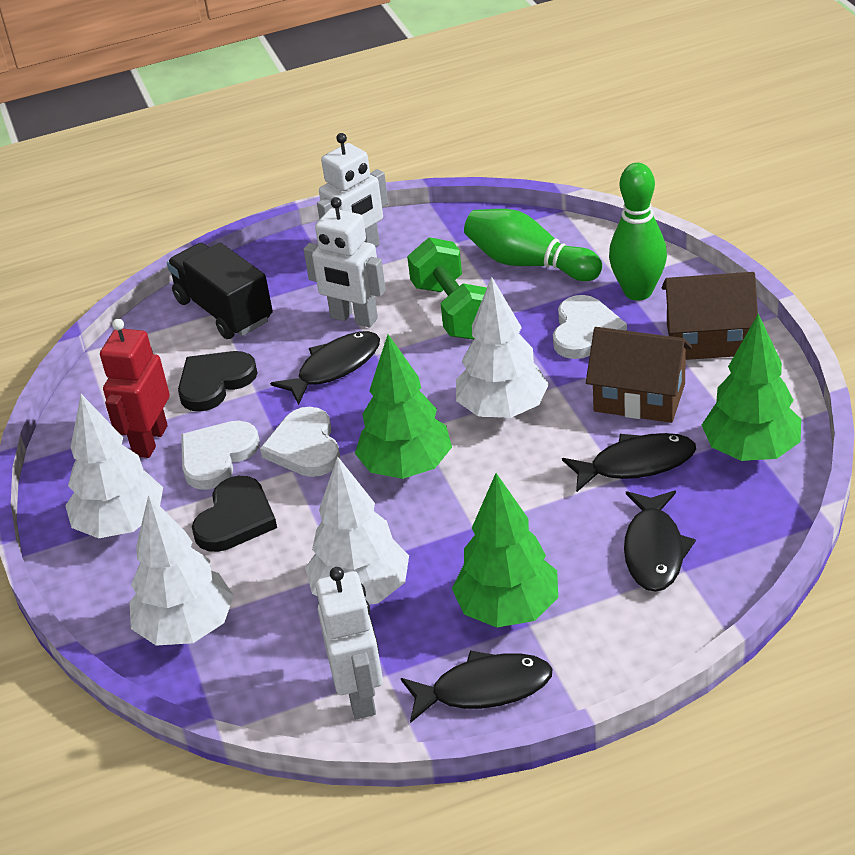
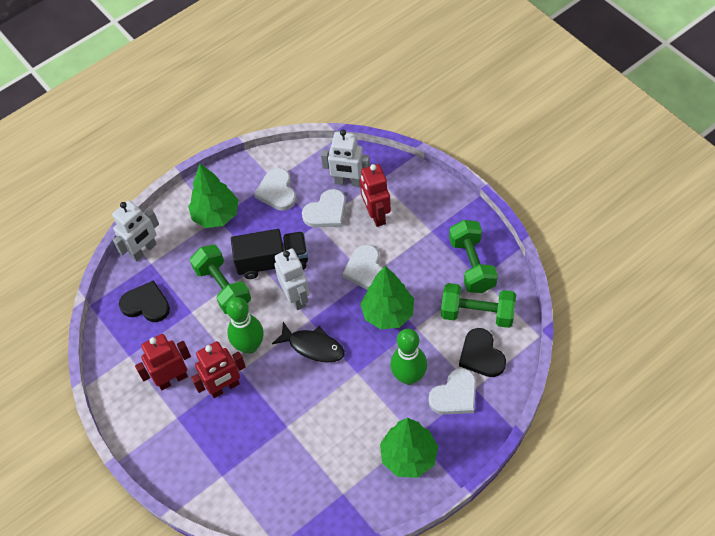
black fish: 4 -> 1
brown house: 2 -> 0
green dumbbell: 1 -> 3
red robot: 1 -> 3
white heart: 3 -> 4
white tree: 4 -> 0

